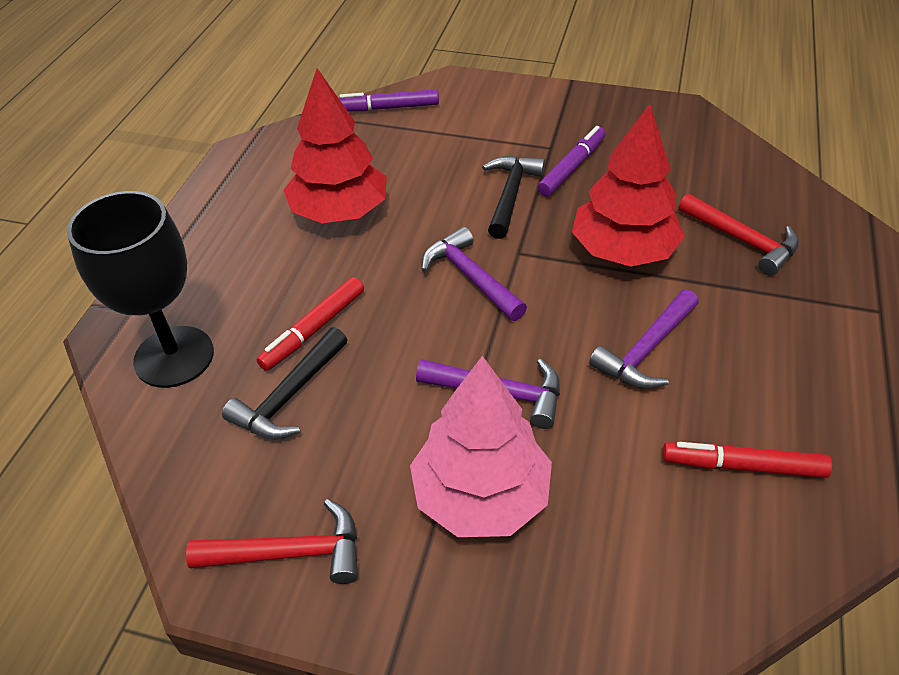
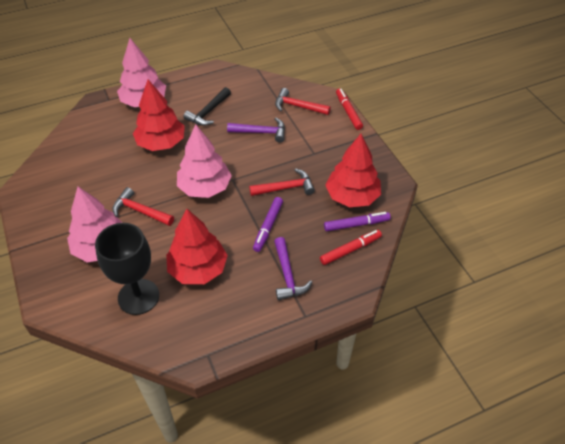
black hammer: 2 -> 1
pink tree: 1 -> 3
purple hammer: 3 -> 2
red hammer: 2 -> 3
red tree: 2 -> 3

